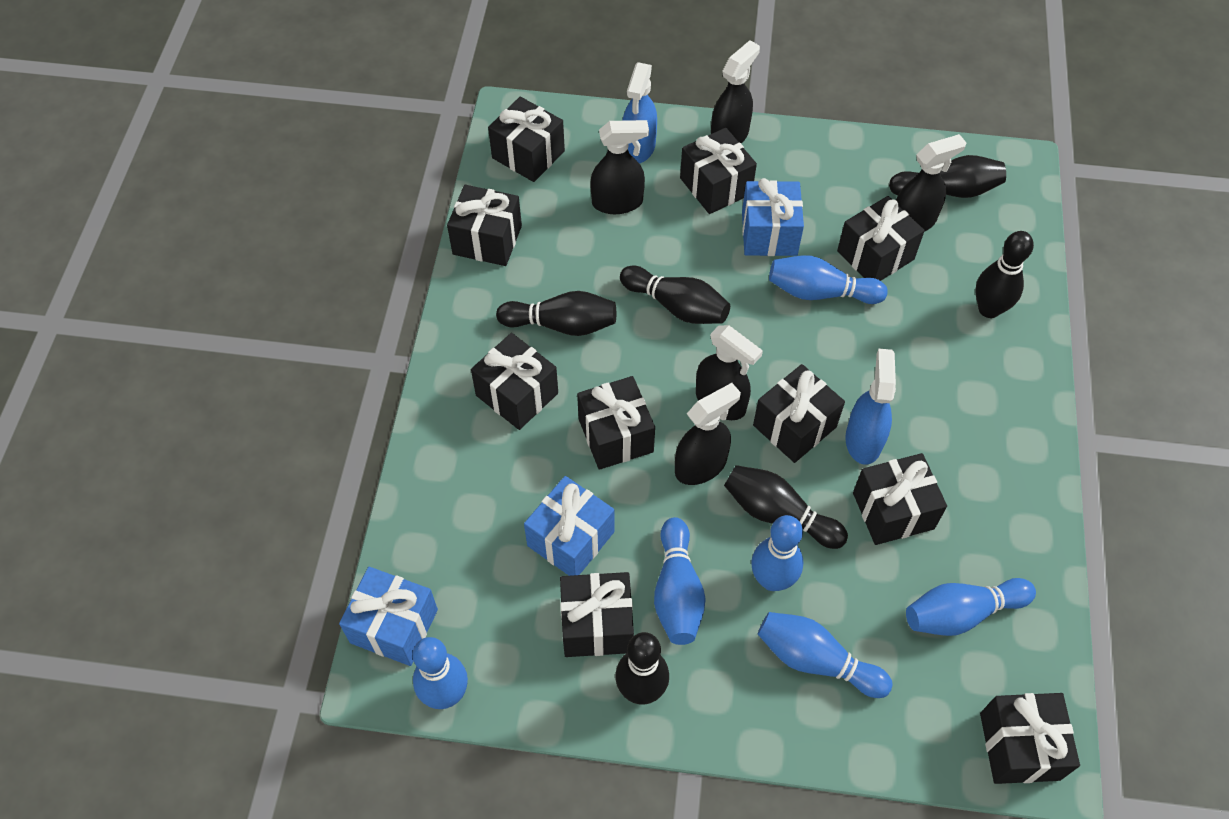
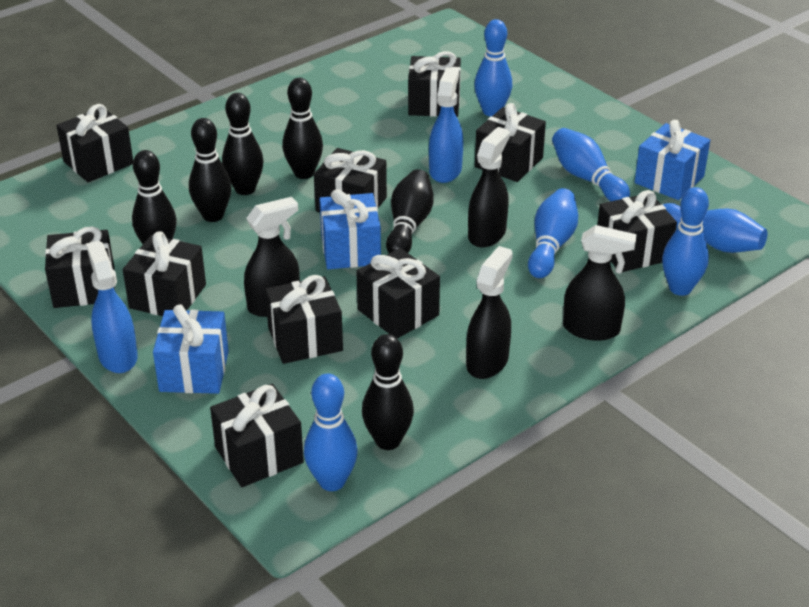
black spray bottle: 5 -> 4

